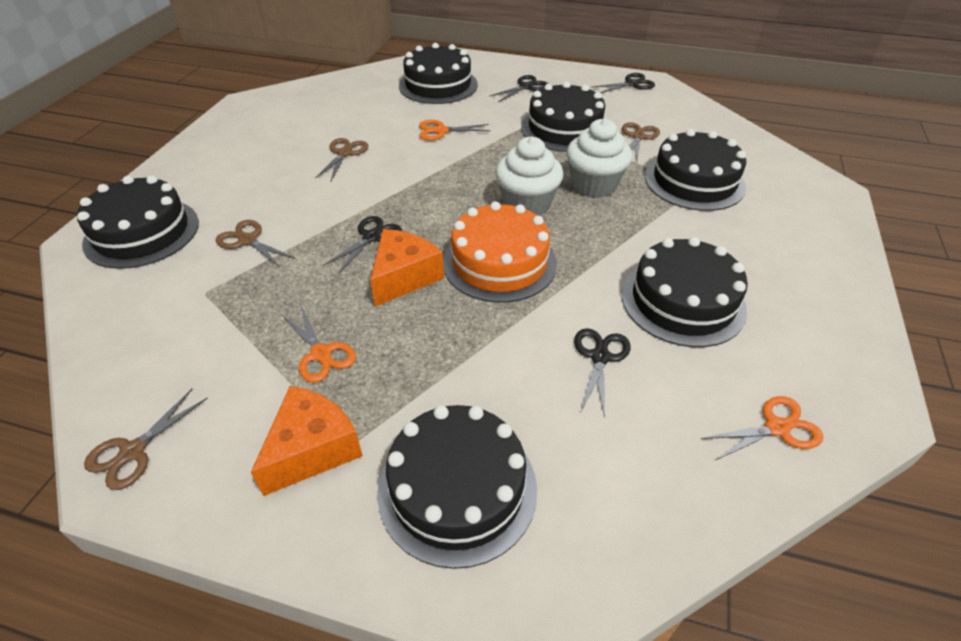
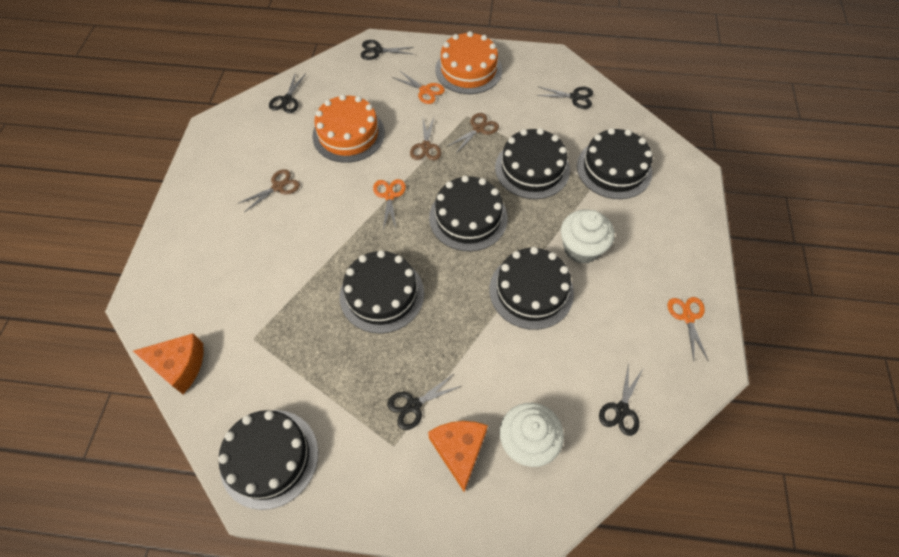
black scissors: 4 -> 5
brown scissors: 4 -> 3
orange cake: 1 -> 2

